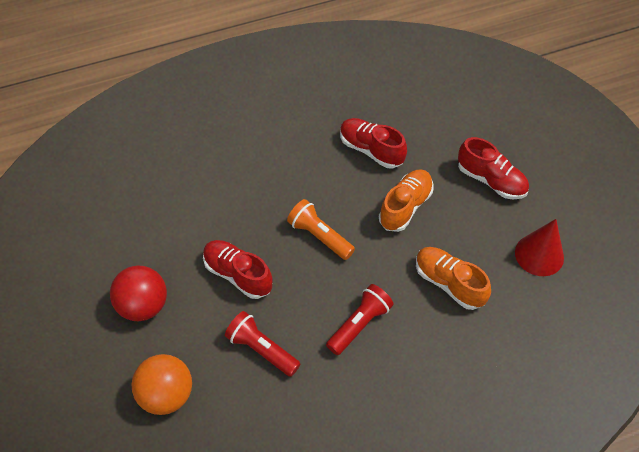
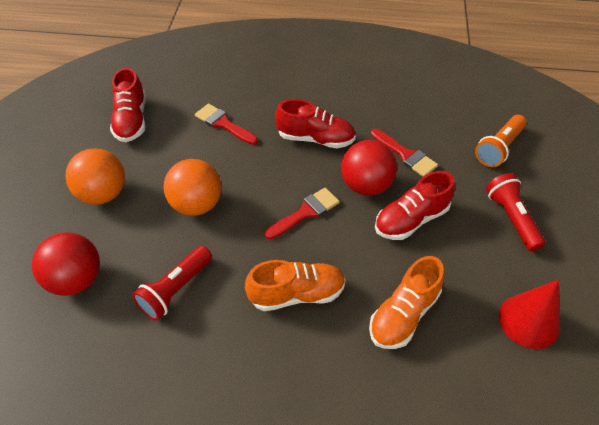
orange ball: 1 -> 2
red ball: 1 -> 2
red brush: 0 -> 3

